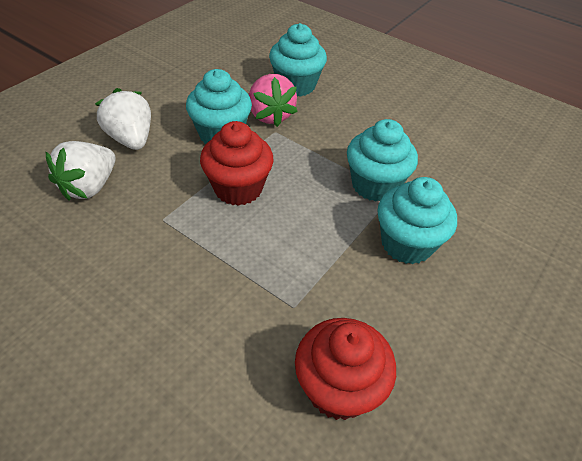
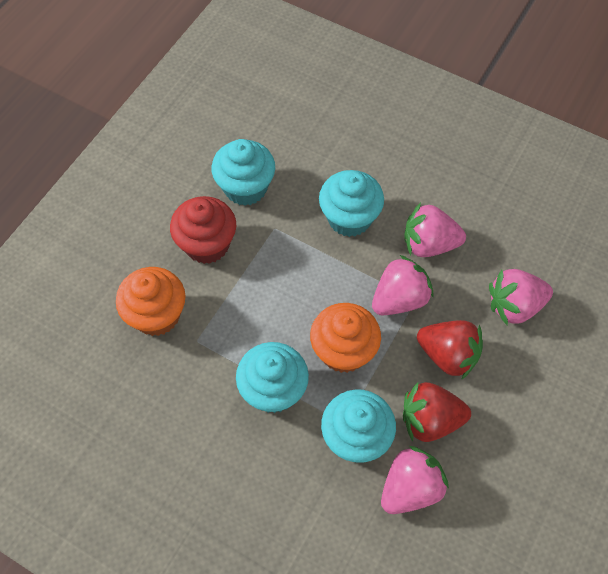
orange cupcake: 0 -> 2
pink strawberry: 1 -> 4
red cupcake: 2 -> 1
red strawberry: 0 -> 2
white strawberry: 2 -> 0

